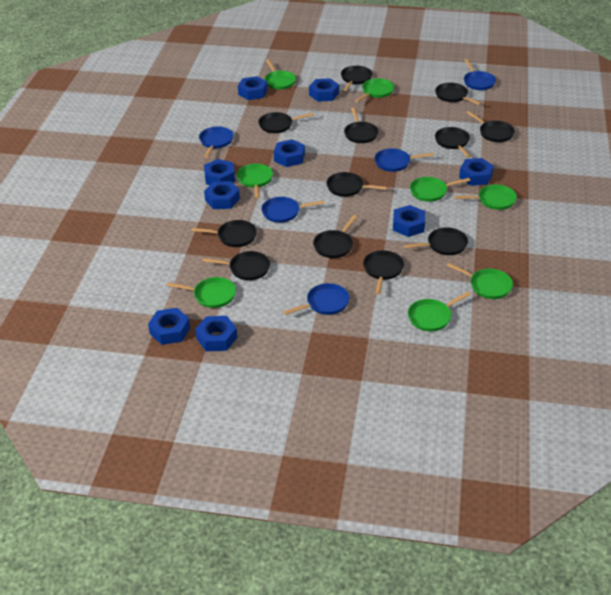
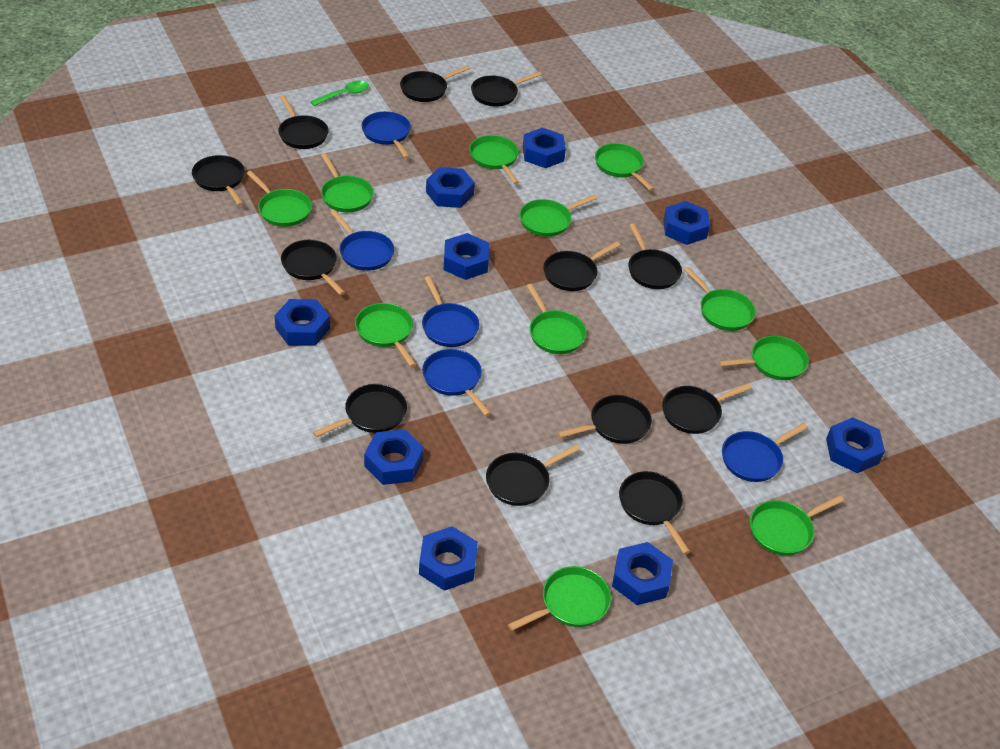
green pan: 8 -> 11
green spoon: 0 -> 1

